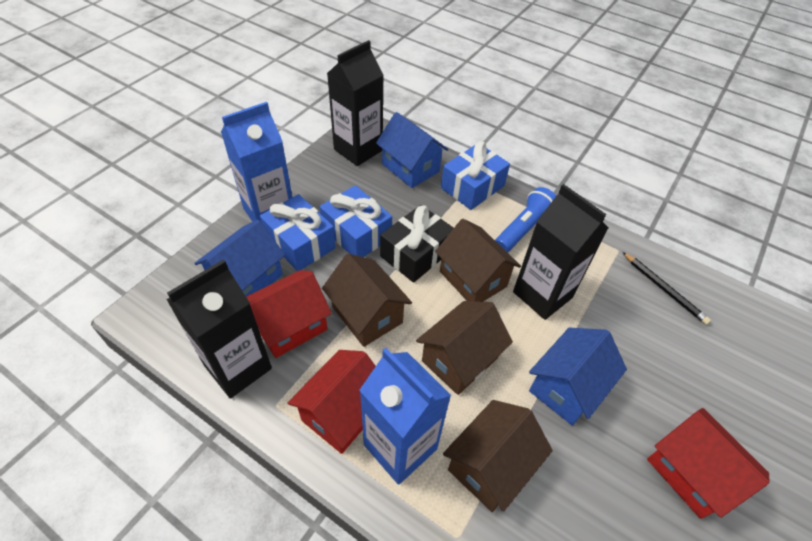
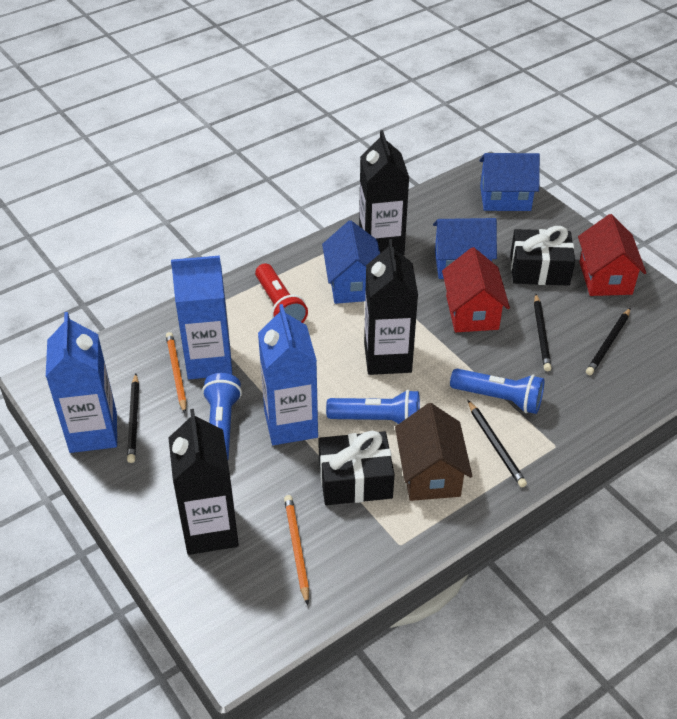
black gift: 1 -> 2
black pencil: 1 -> 4
blue carton: 2 -> 3
blue flashlight: 1 -> 3
blue gift: 3 -> 0
brown house: 4 -> 1
orange pencil: 0 -> 2
red flashlight: 0 -> 1
red house: 3 -> 2

